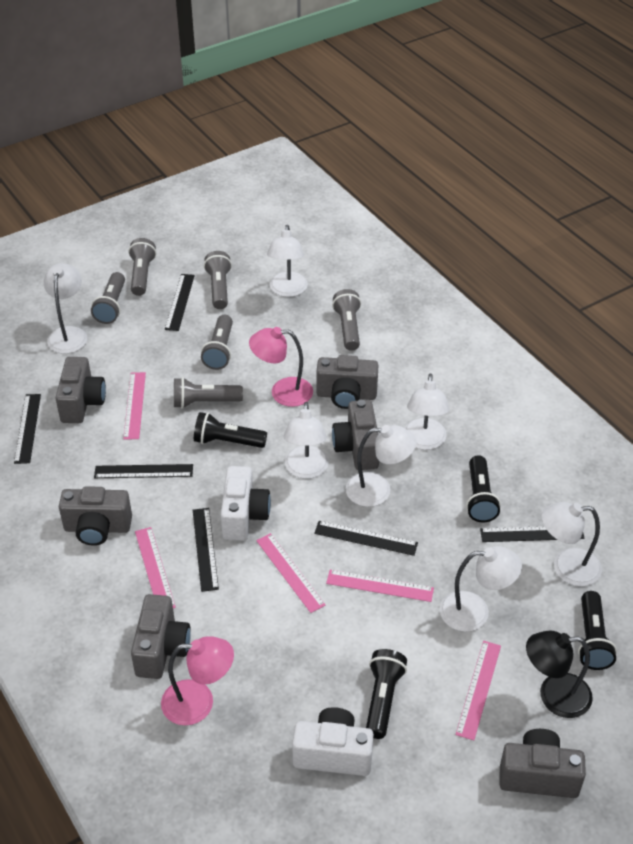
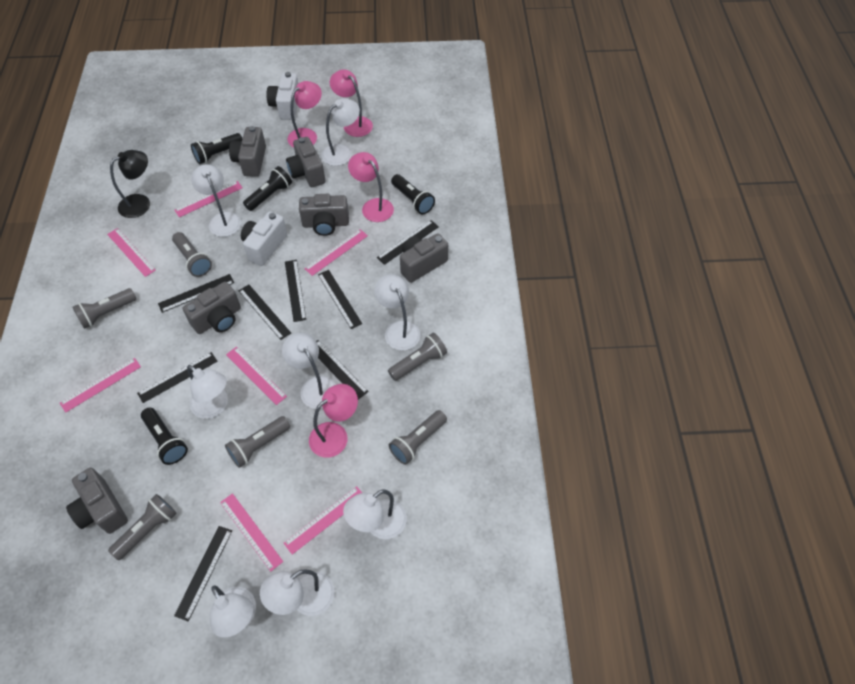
black ruler: 6 -> 8
pink lamp: 2 -> 4
pink ruler: 5 -> 7
white lamp: 7 -> 8

